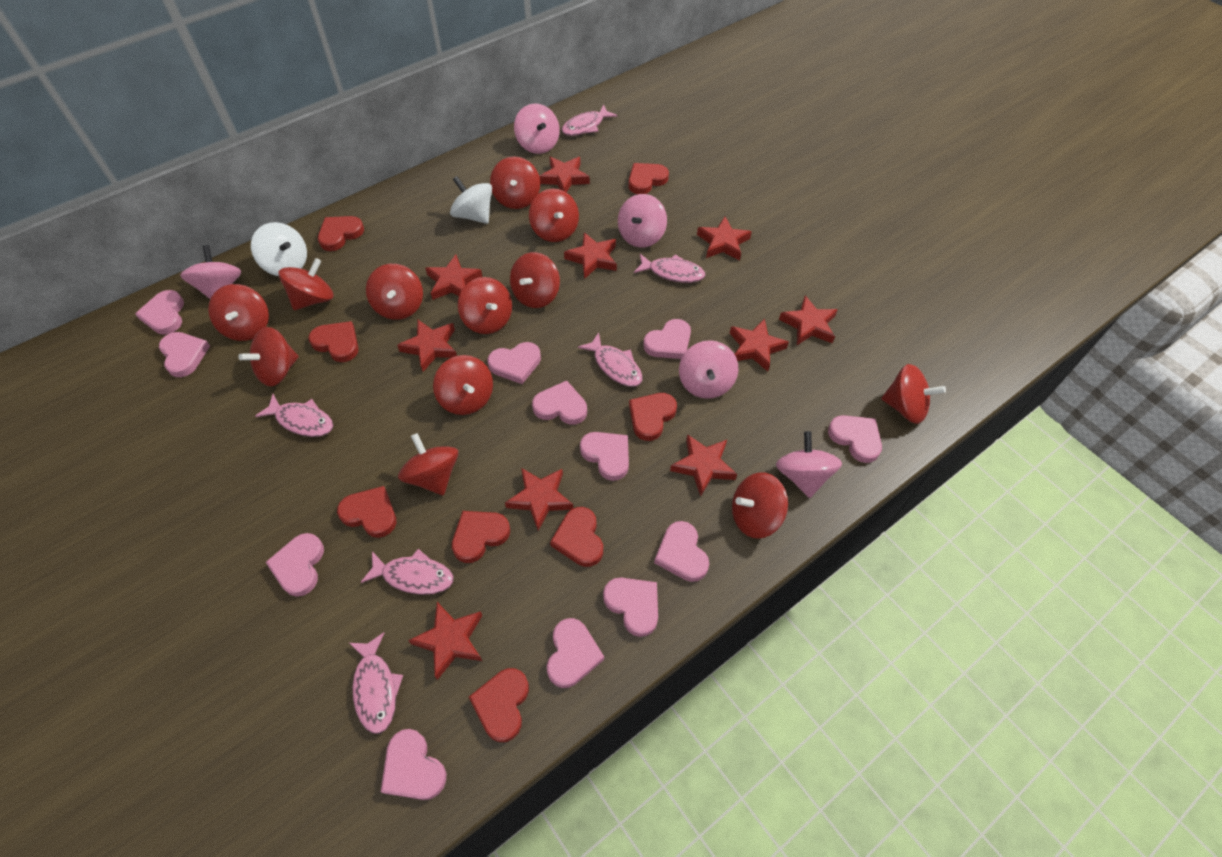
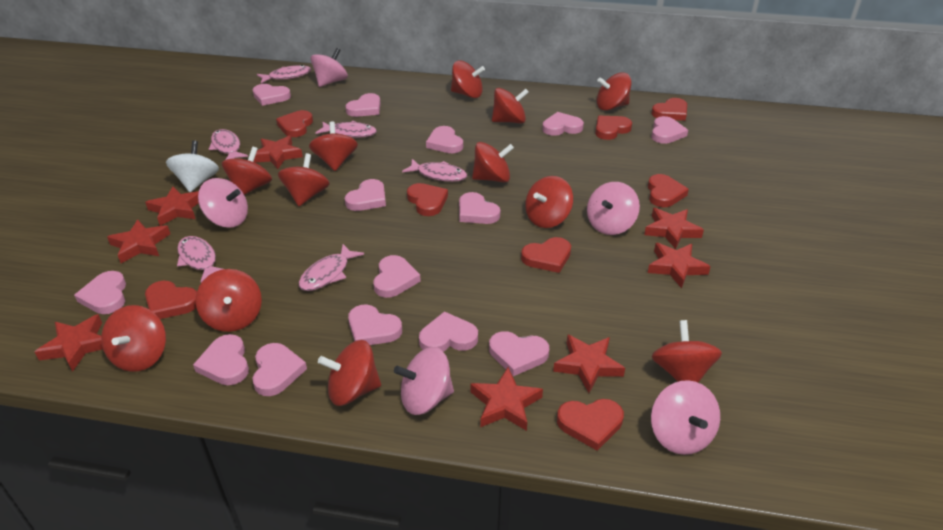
pink heart: 12 -> 14
red star: 10 -> 8
white spinning top: 2 -> 1

